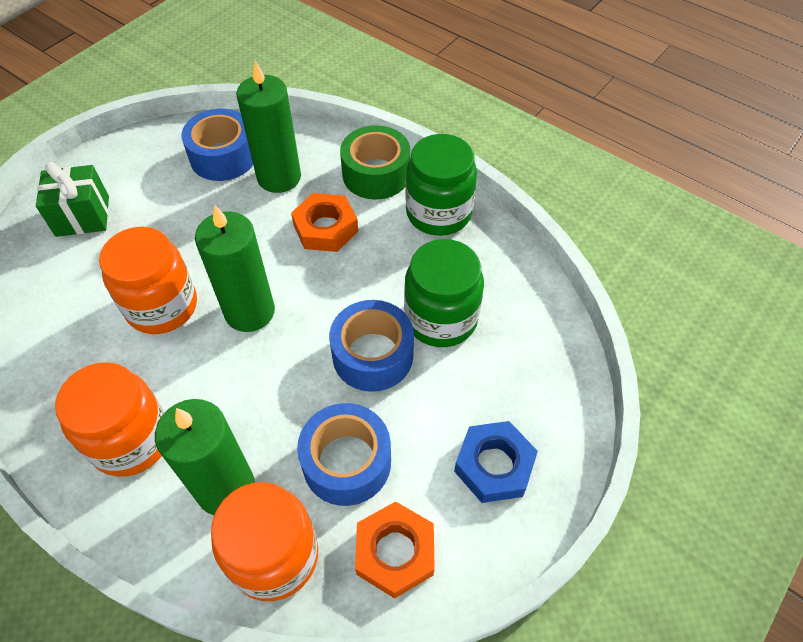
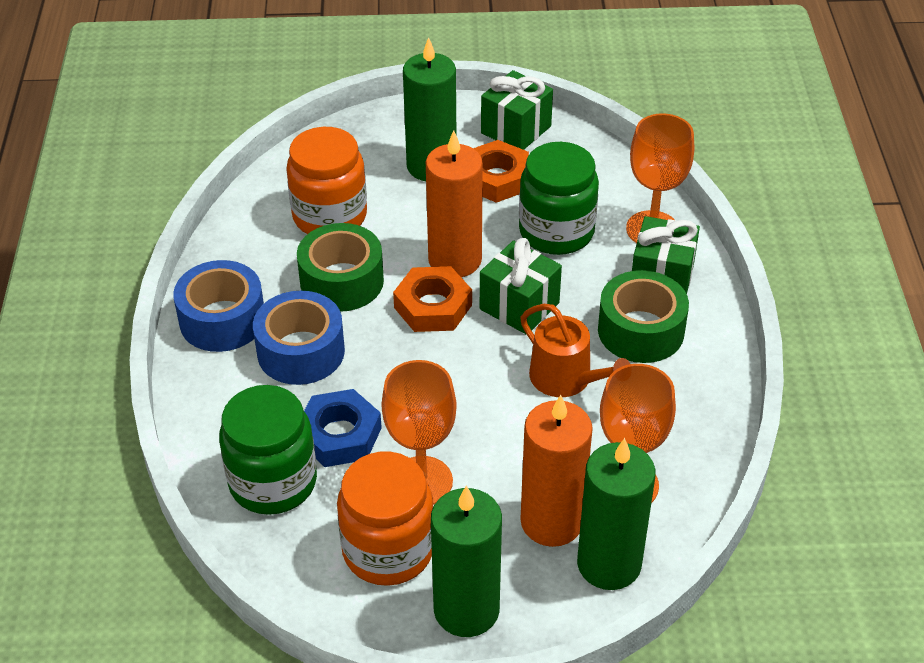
blue tape: 3 -> 2
green gift: 1 -> 3
green tape: 1 -> 2
orange candle: 0 -> 2
orange goblet: 0 -> 3
orange jar: 3 -> 2
orange watering can: 0 -> 1

